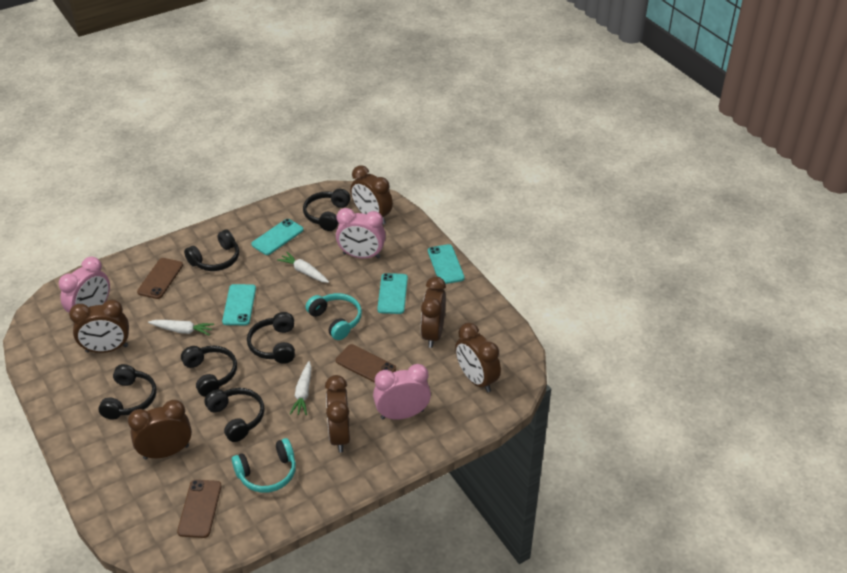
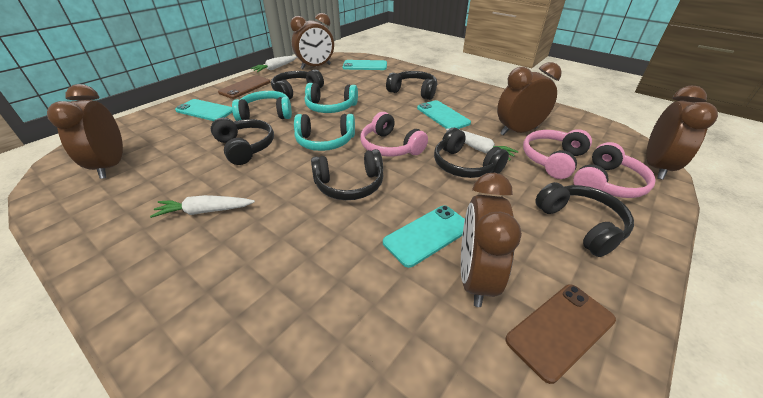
brown clock: 6 -> 5
brown phone: 3 -> 2
pink clock: 3 -> 0
pink headphones: 0 -> 3
turquoise headphones: 2 -> 3

